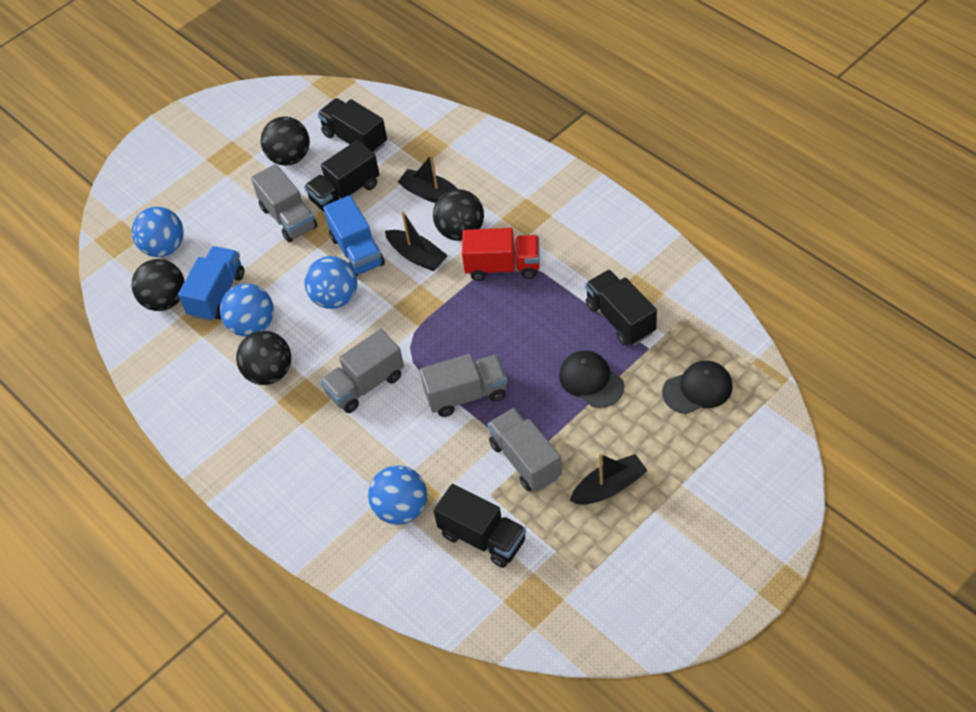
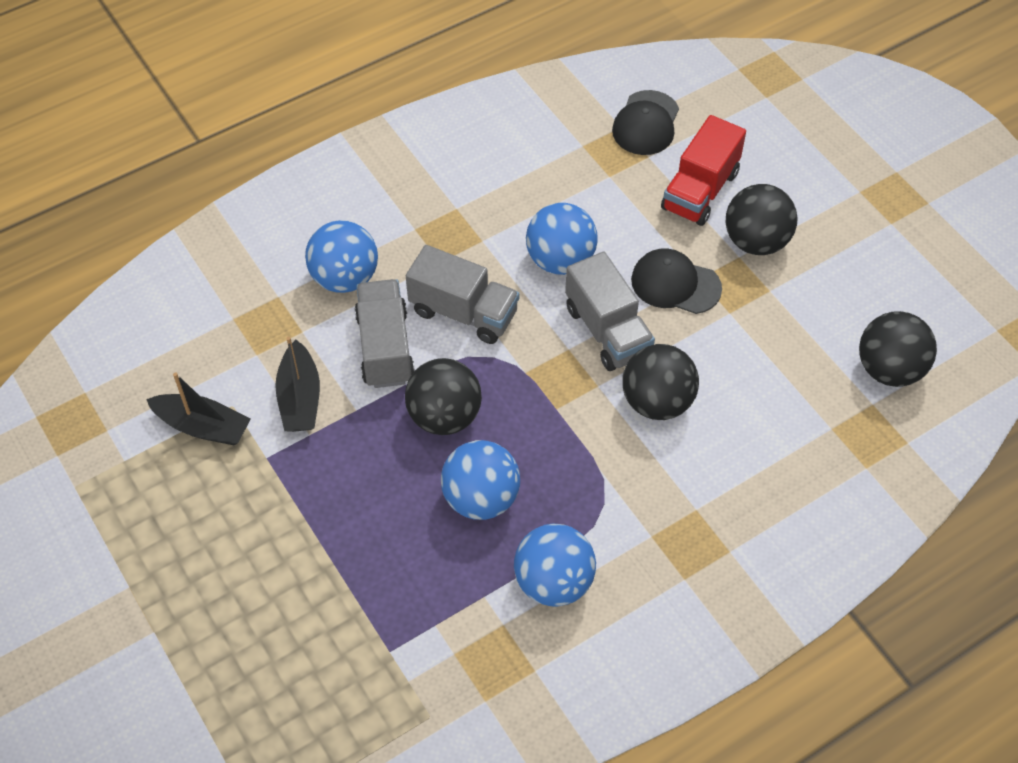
black boat: 3 -> 2
black truck: 4 -> 0
blue truck: 2 -> 0
grey truck: 4 -> 3

